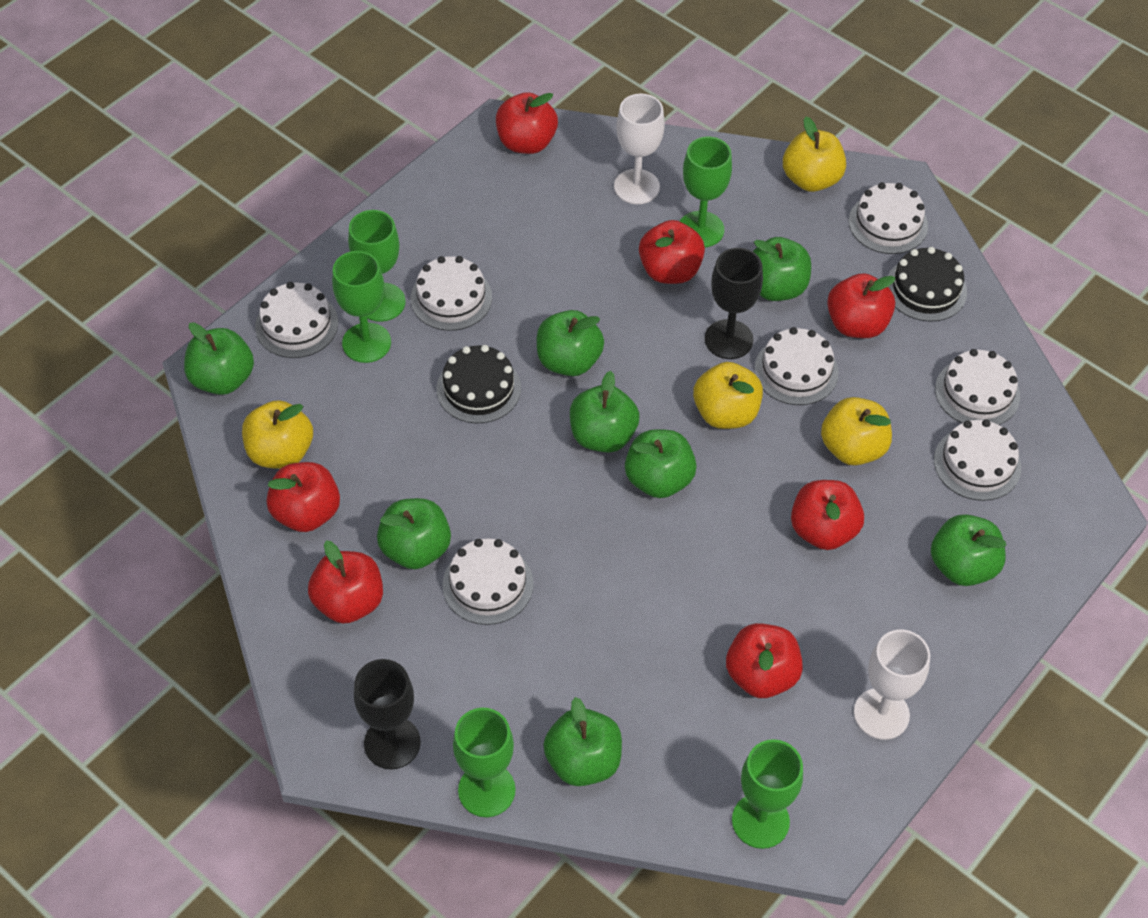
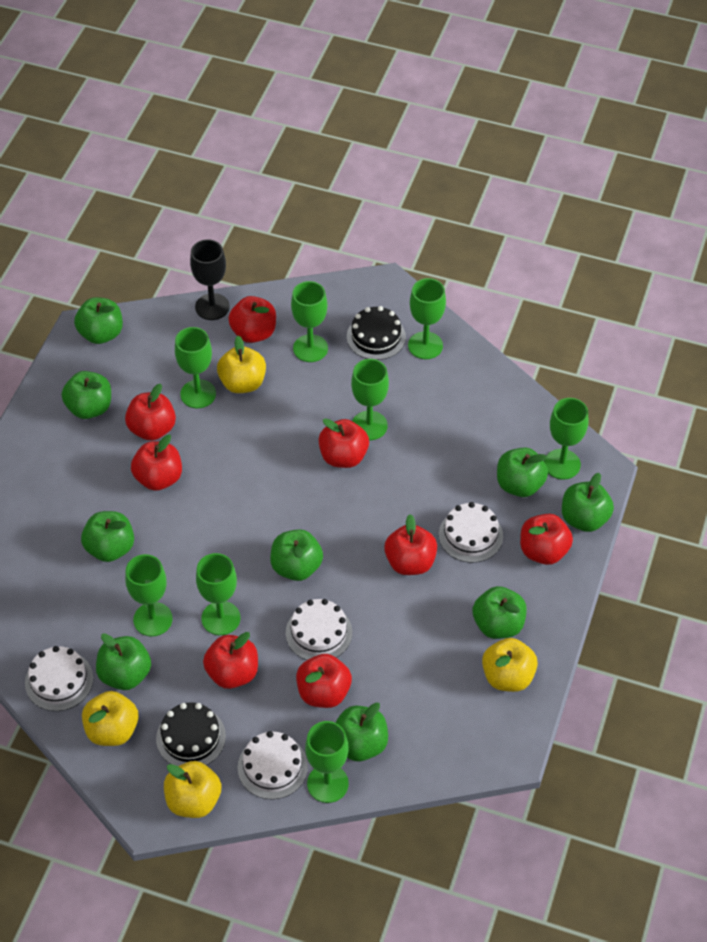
black goblet: 2 -> 1
green apple: 8 -> 9
green goblet: 5 -> 8
red apple: 7 -> 8
white cake: 7 -> 4
white goblet: 2 -> 0

